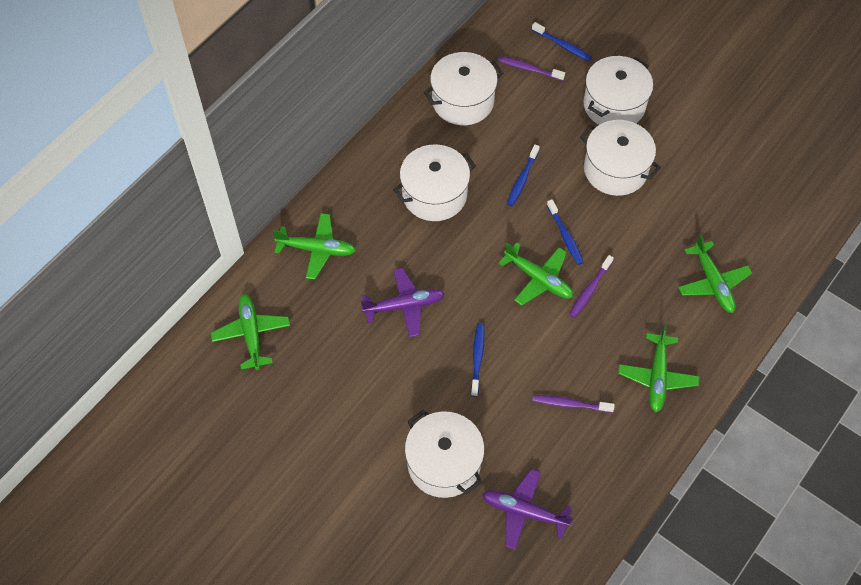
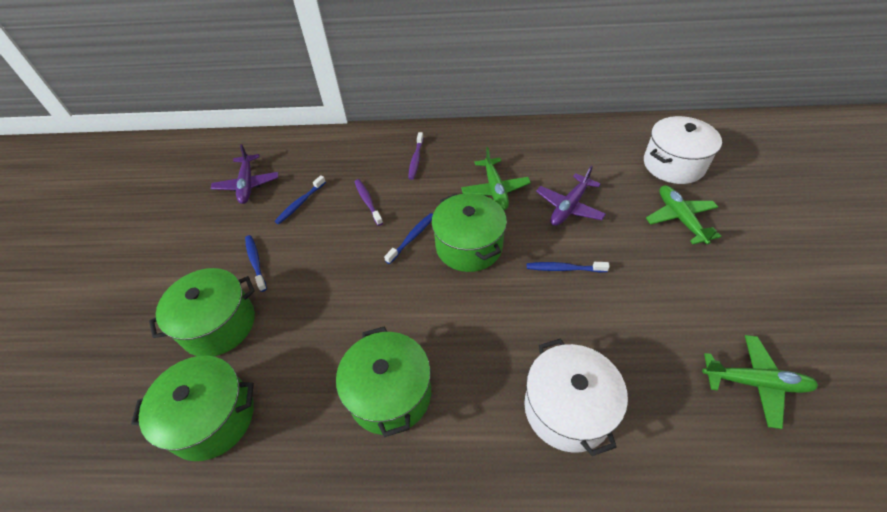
green plane: 5 -> 3
green pot: 0 -> 4
purple toothbrush: 3 -> 2
white pot: 5 -> 2

